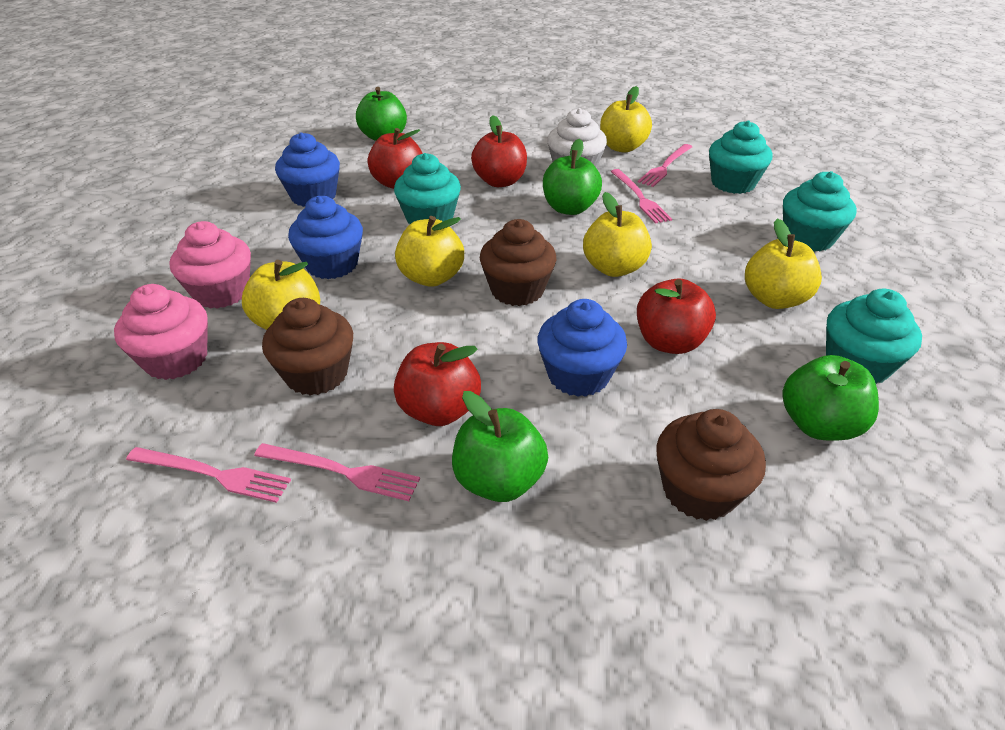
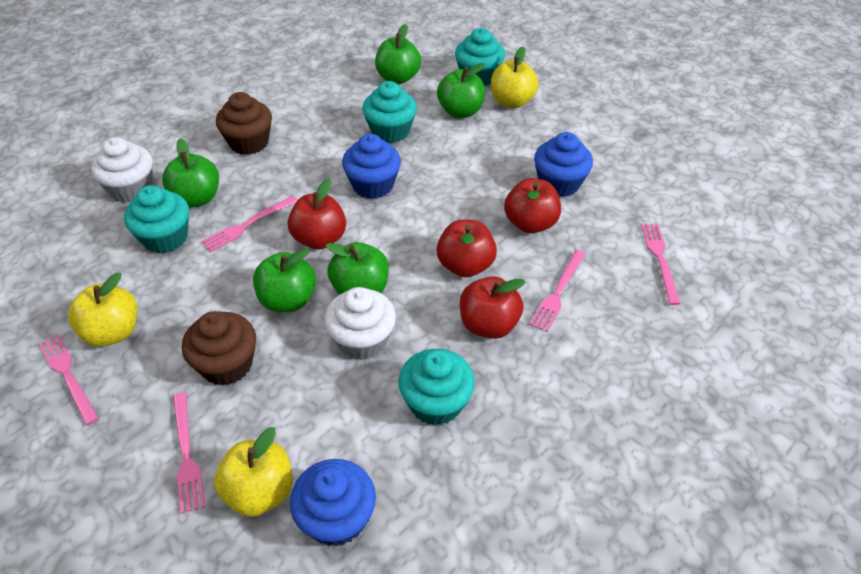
brown cupcake: 3 -> 2
green apple: 4 -> 5
pink cupcake: 2 -> 0
pink fork: 4 -> 5
white cupcake: 1 -> 2
yellow apple: 5 -> 3

